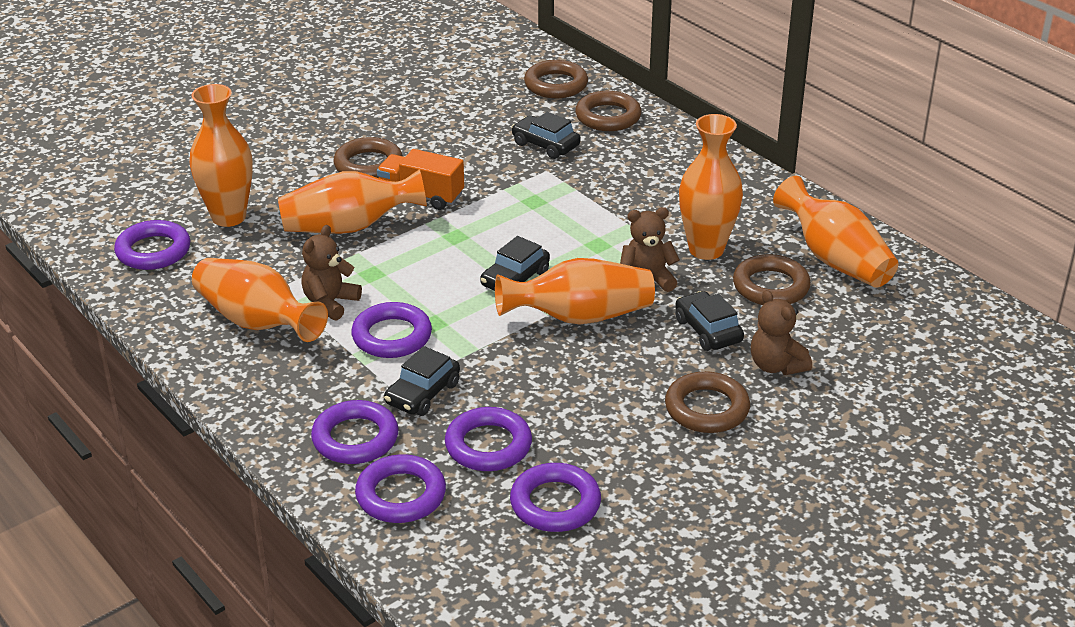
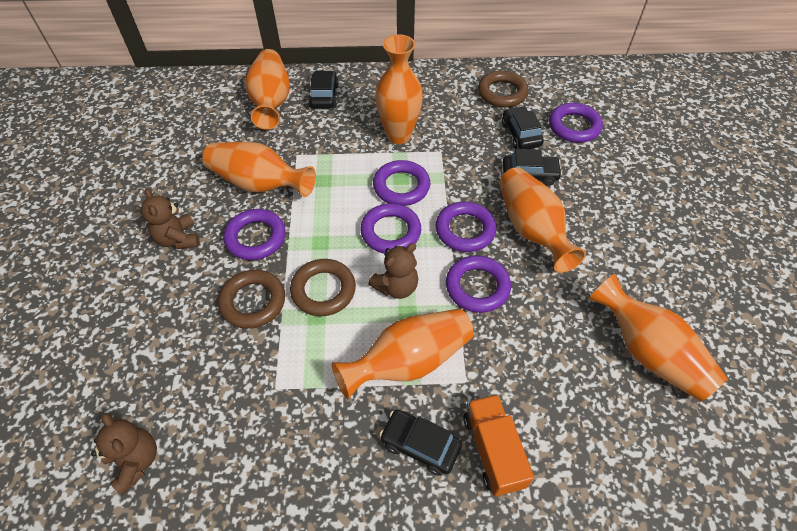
brown ring: 5 -> 3

